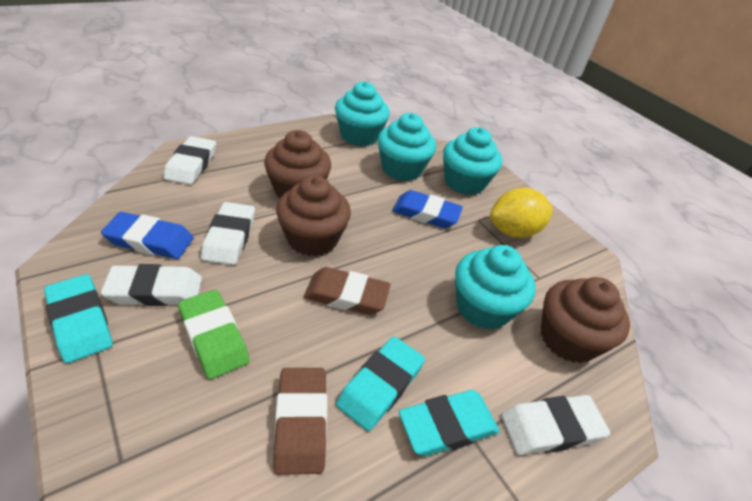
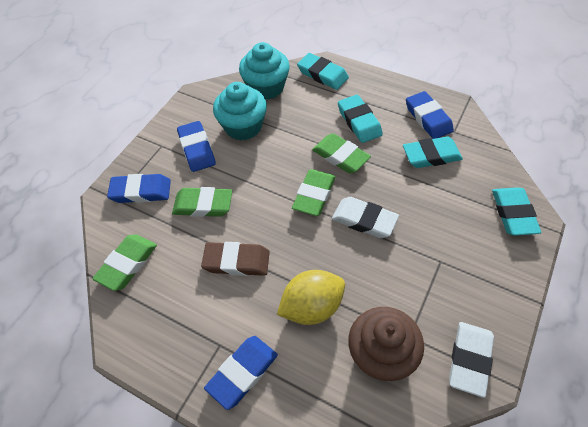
blue eraser: 2 -> 4
brown cupcake: 3 -> 1
brown eraser: 2 -> 1
green eraser: 1 -> 4
turquoise cupcake: 4 -> 2
turquoise eraser: 3 -> 4
white eraser: 4 -> 2

